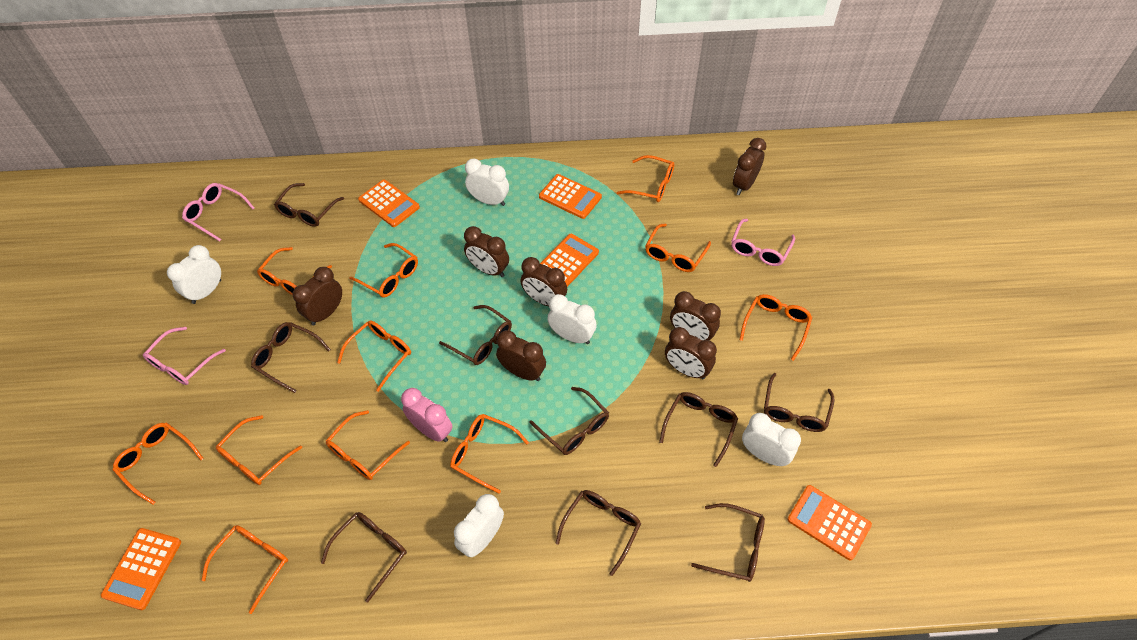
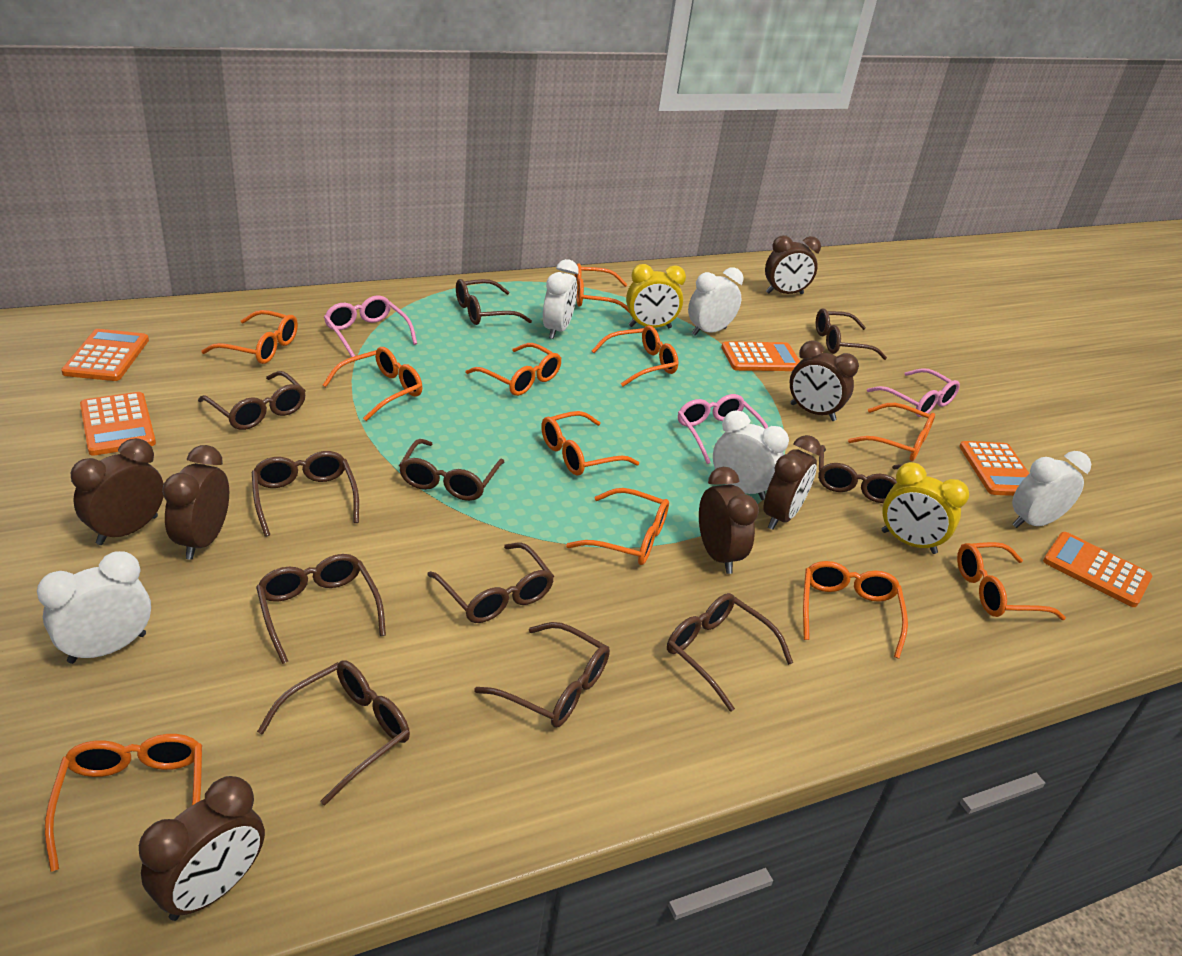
brown glasses: 9 -> 11
pink clock: 1 -> 0
yellow clock: 0 -> 2

